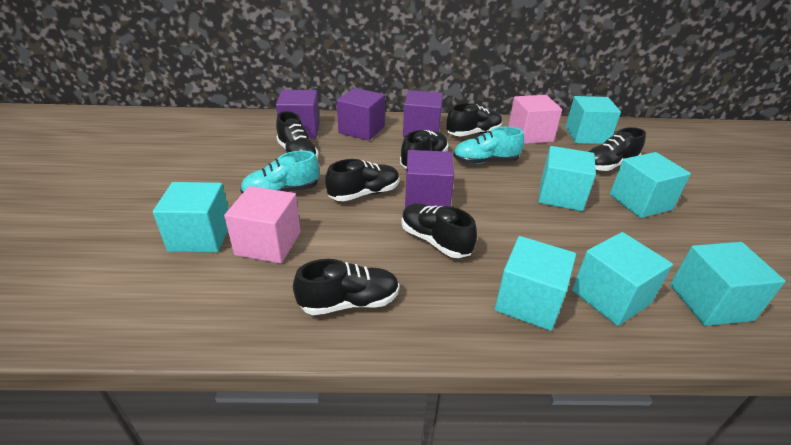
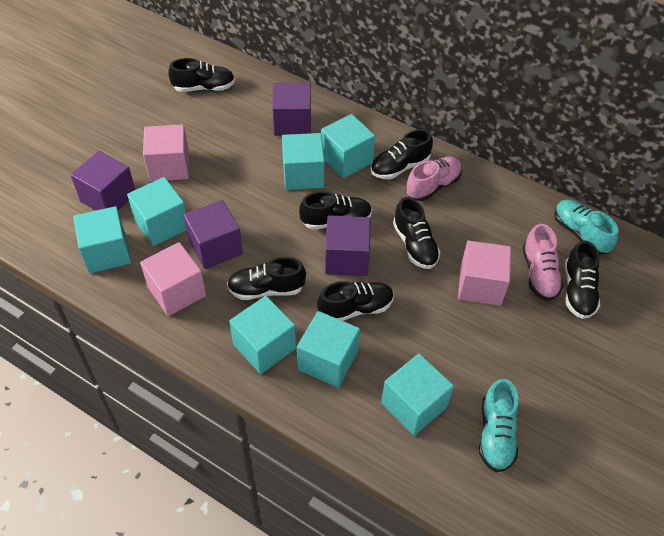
pink cube: 2 -> 3
pink shoe: 0 -> 2

